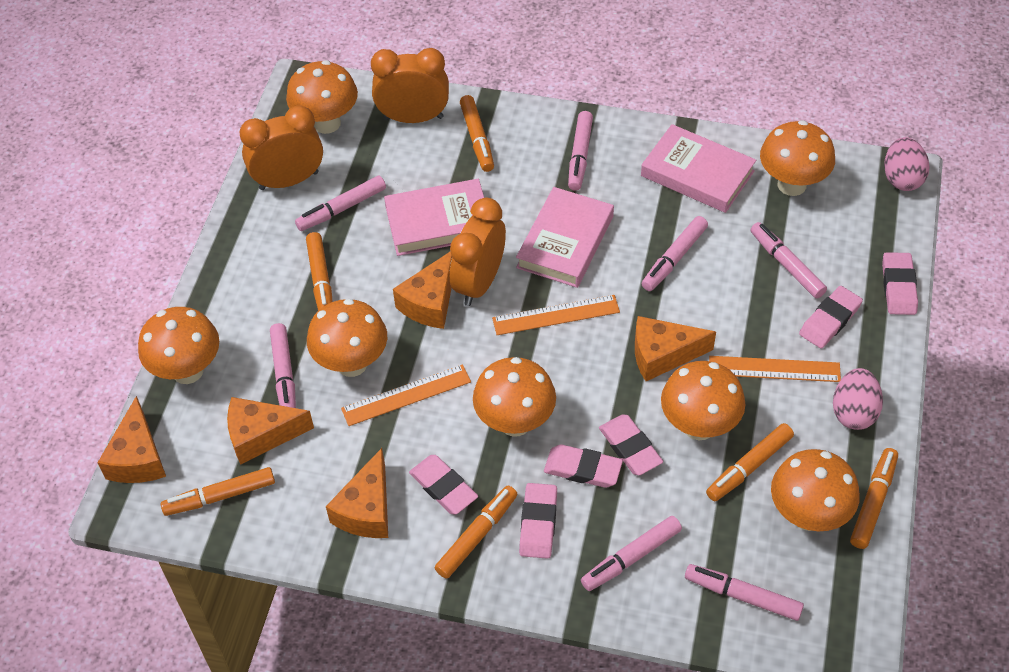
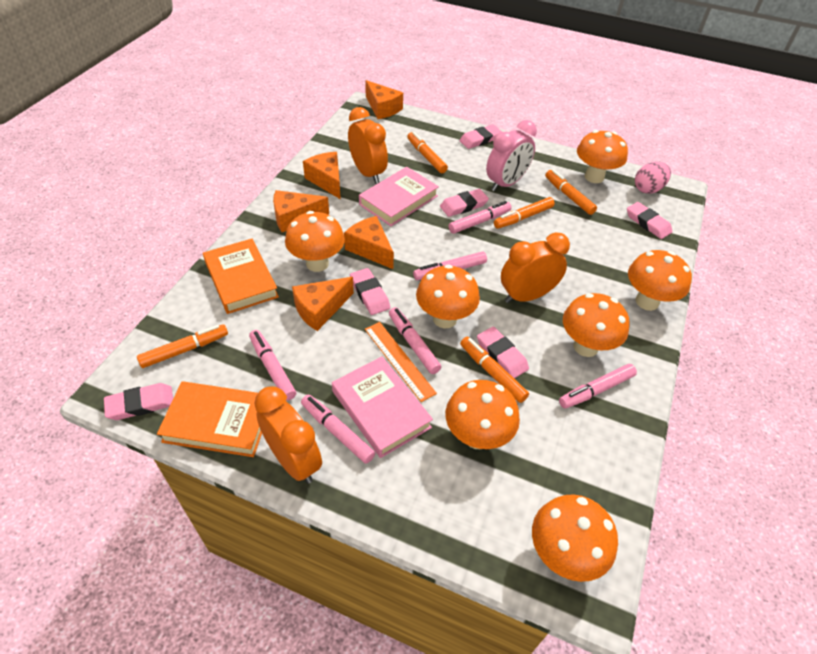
orange book: 0 -> 2
orange marker: 6 -> 5
orange ruler: 3 -> 1
pink book: 3 -> 2
pink clock: 0 -> 1
pink egg: 2 -> 1
pink marker: 7 -> 6

